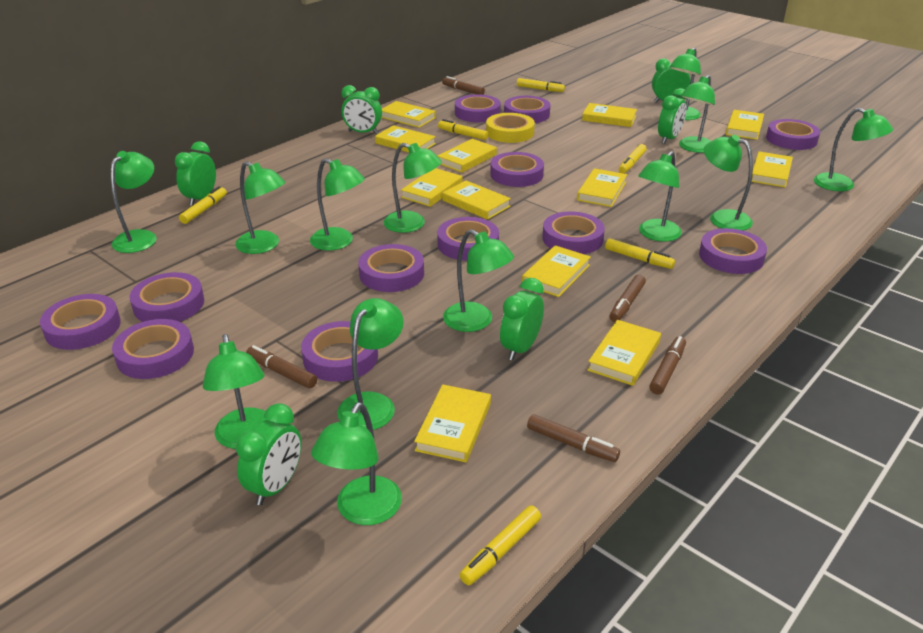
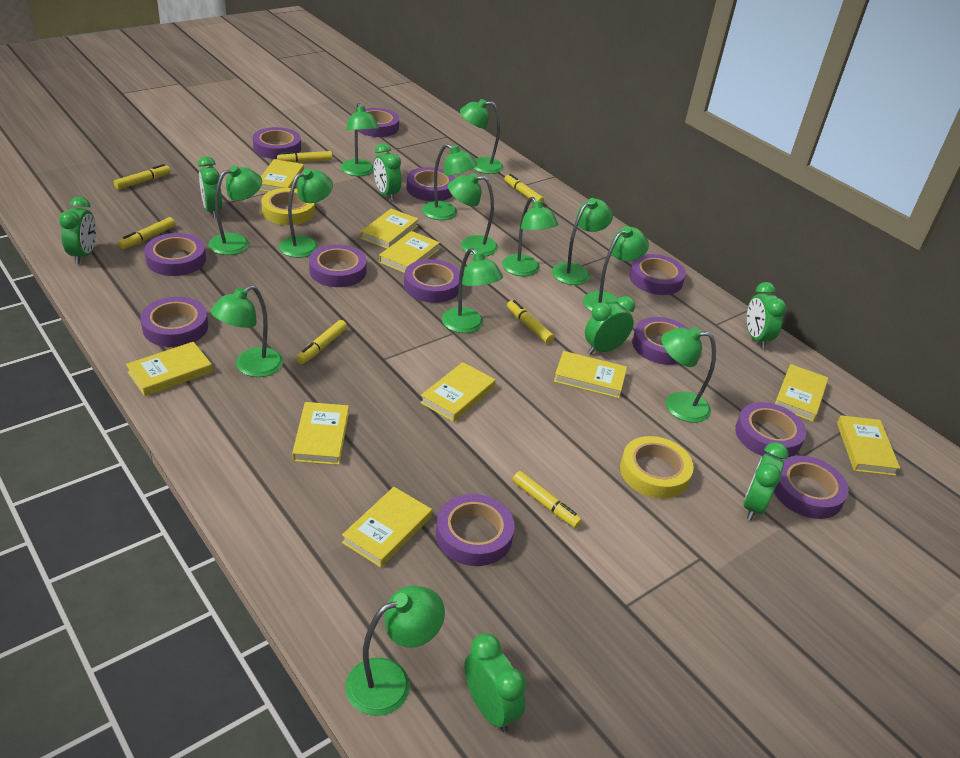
brown marker: 5 -> 0
green clock: 6 -> 7
yellow book: 12 -> 10
yellow marker: 6 -> 7
yellow tape: 1 -> 2

